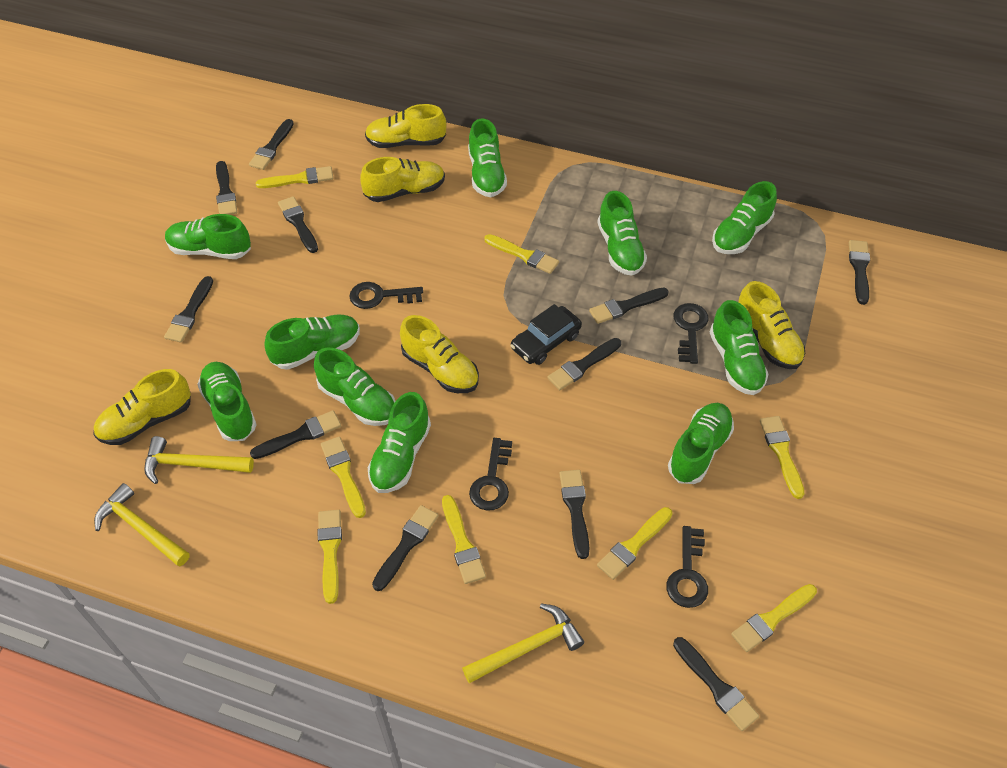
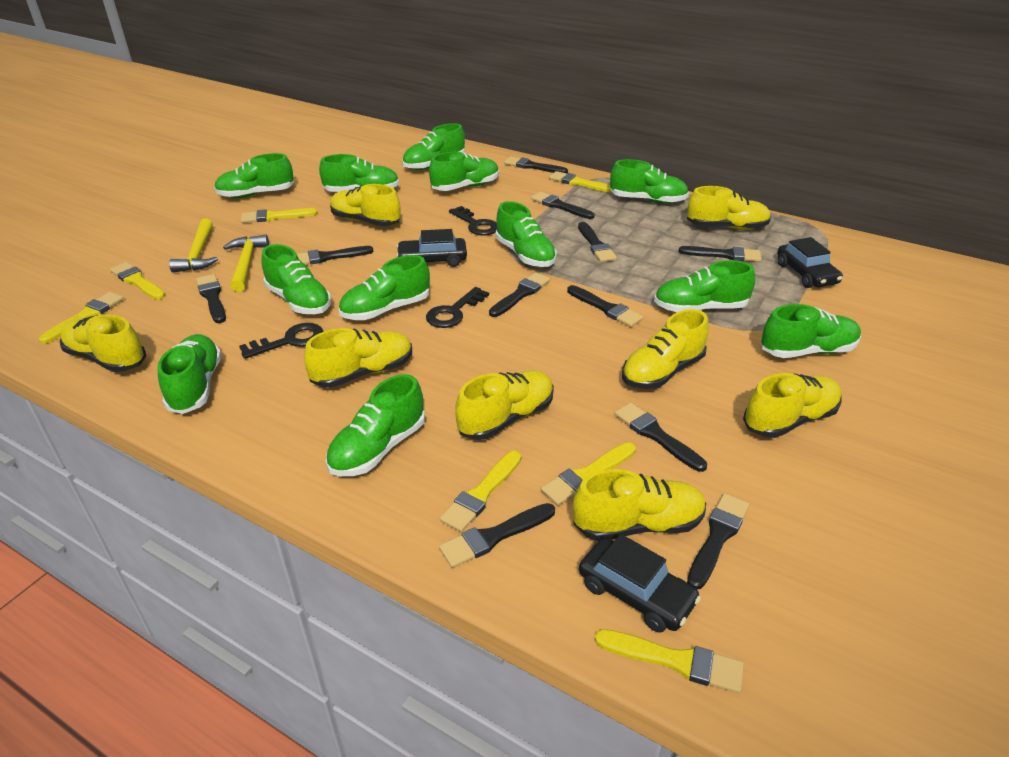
black car: 1 -> 3
black key: 4 -> 3
green shoe: 10 -> 12
yellow brush: 8 -> 7
yellow hammer: 3 -> 2
yellow shoe: 5 -> 8

